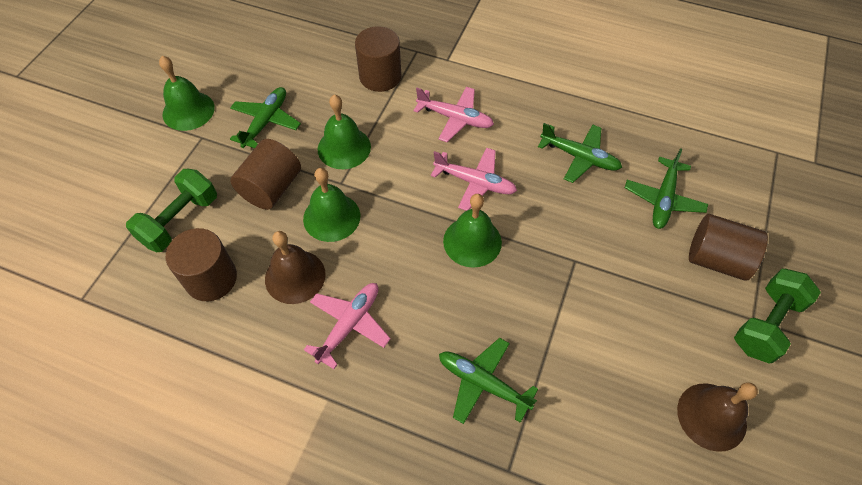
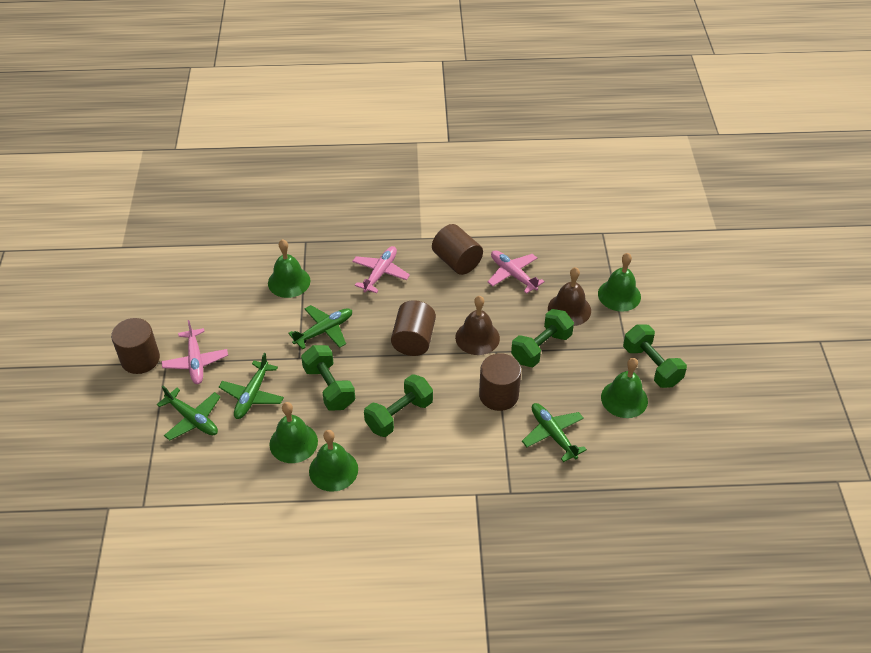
green bell: 4 -> 5
green dumbbell: 2 -> 4

